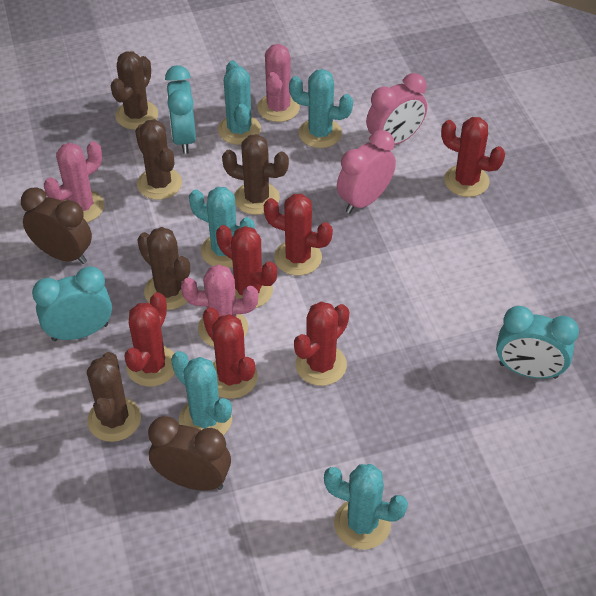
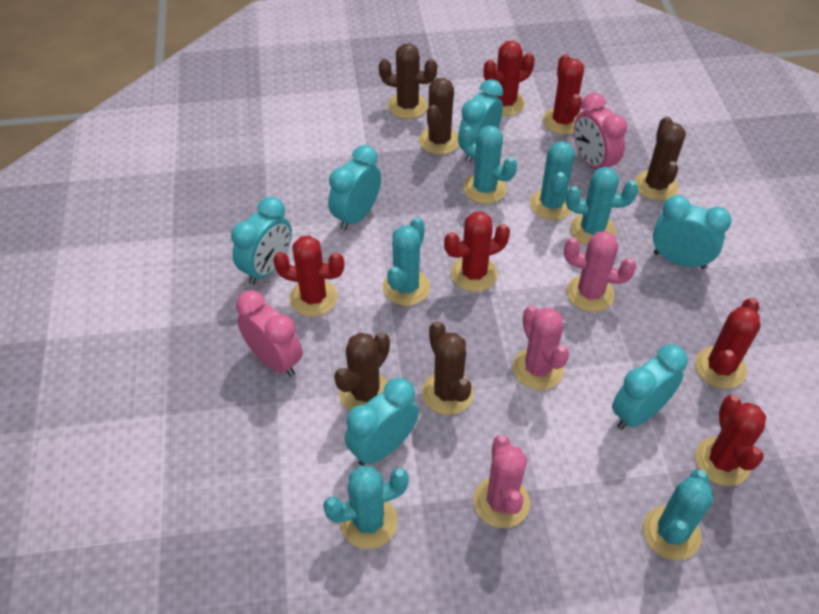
brown clock: 2 -> 0
turquoise cactus: 5 -> 6
turquoise clock: 3 -> 6

